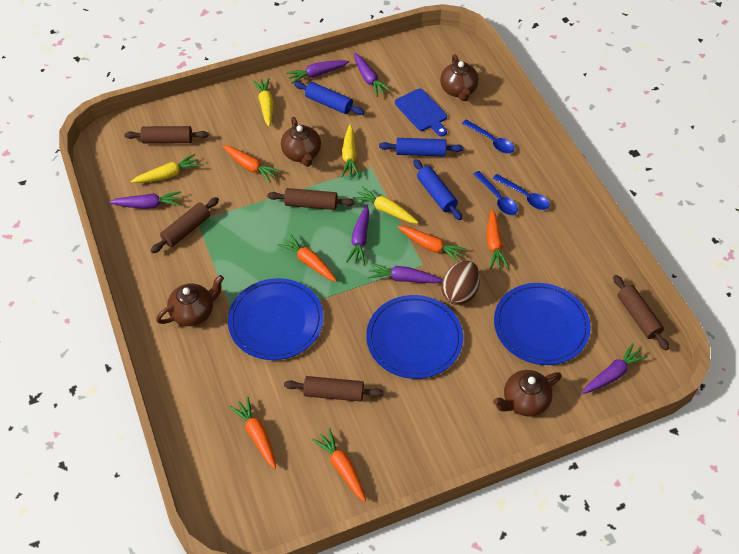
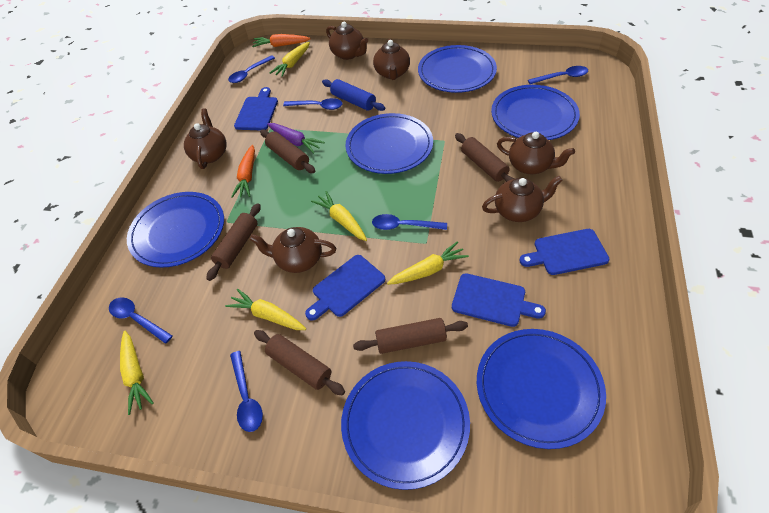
blue cutting board: 1 -> 4
blue plate: 3 -> 6
blue rolling pin: 3 -> 1
blue spoon: 3 -> 6
brown egg: 1 -> 0
brown teapot: 4 -> 6
orange carrot: 6 -> 2
purple carrot: 6 -> 1
yellow carrot: 4 -> 5

